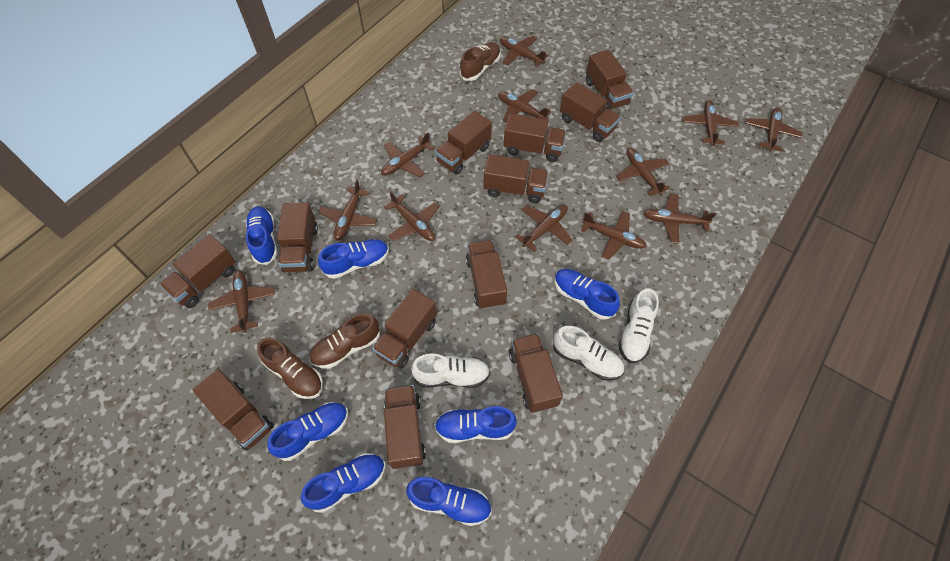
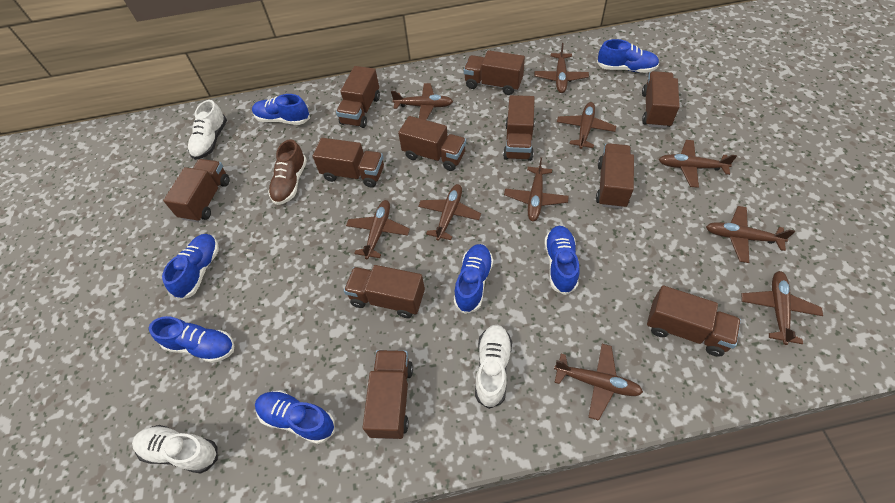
brown plane: 12 -> 10
brown shoe: 3 -> 1
brown truck: 12 -> 11

